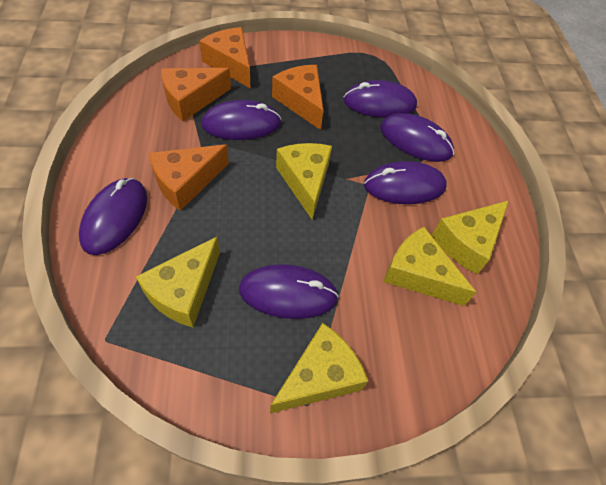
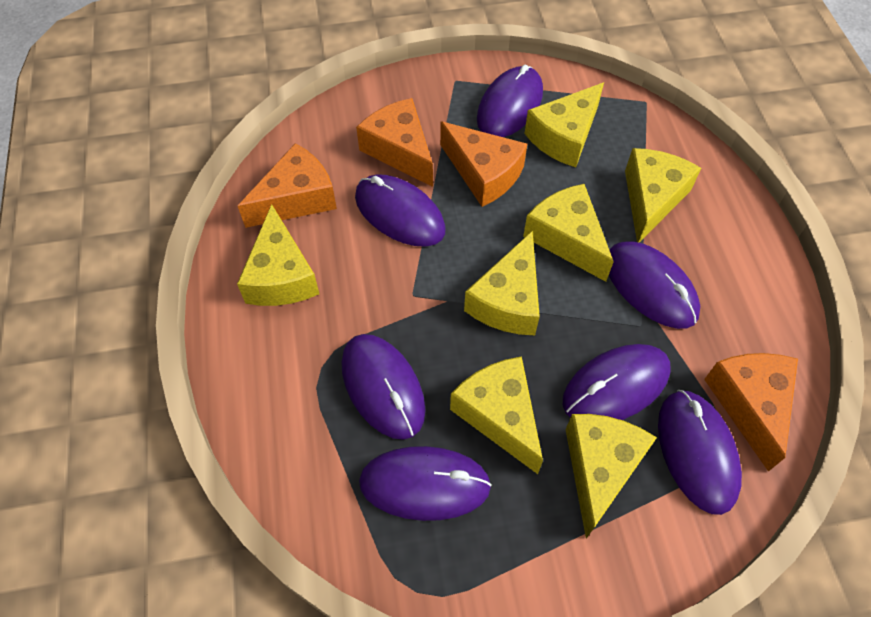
purple mouse: 6 -> 7
yellow cheese: 5 -> 7

